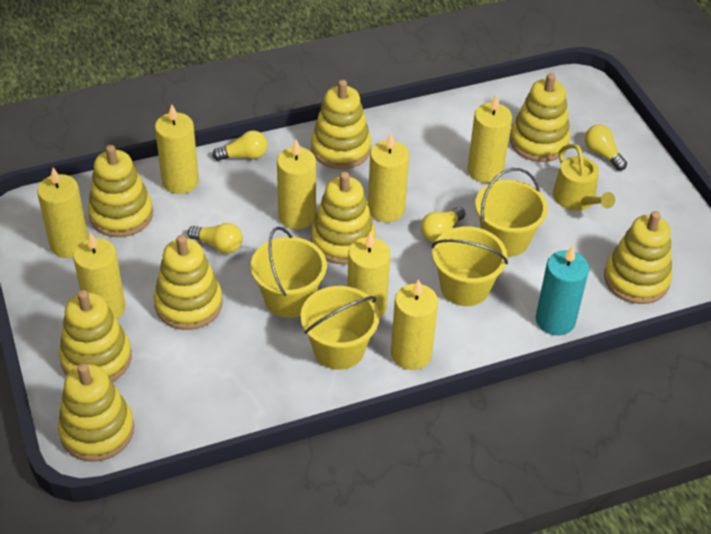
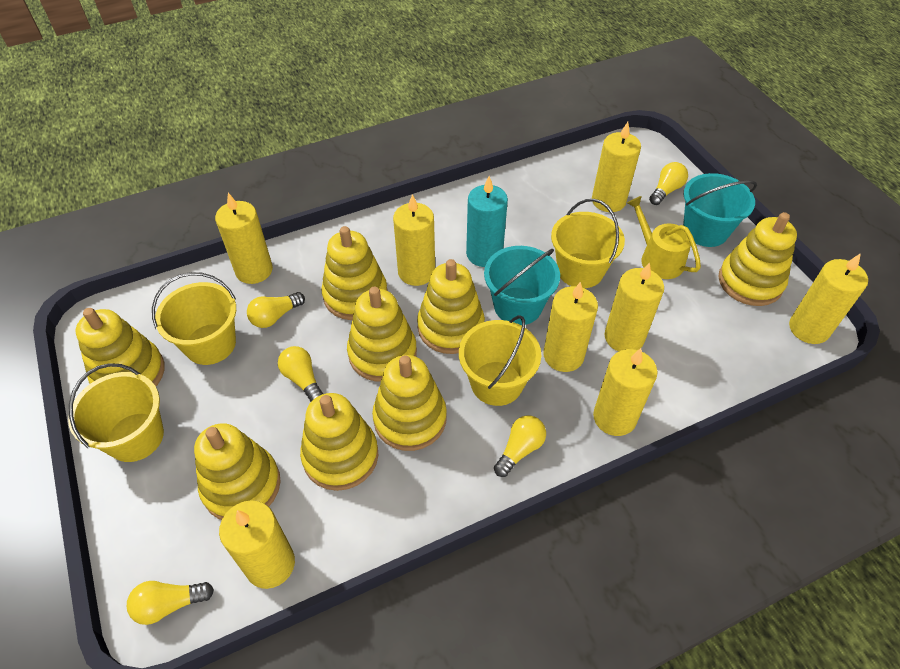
turquoise bucket: 0 -> 2
yellow light bulb: 4 -> 5

